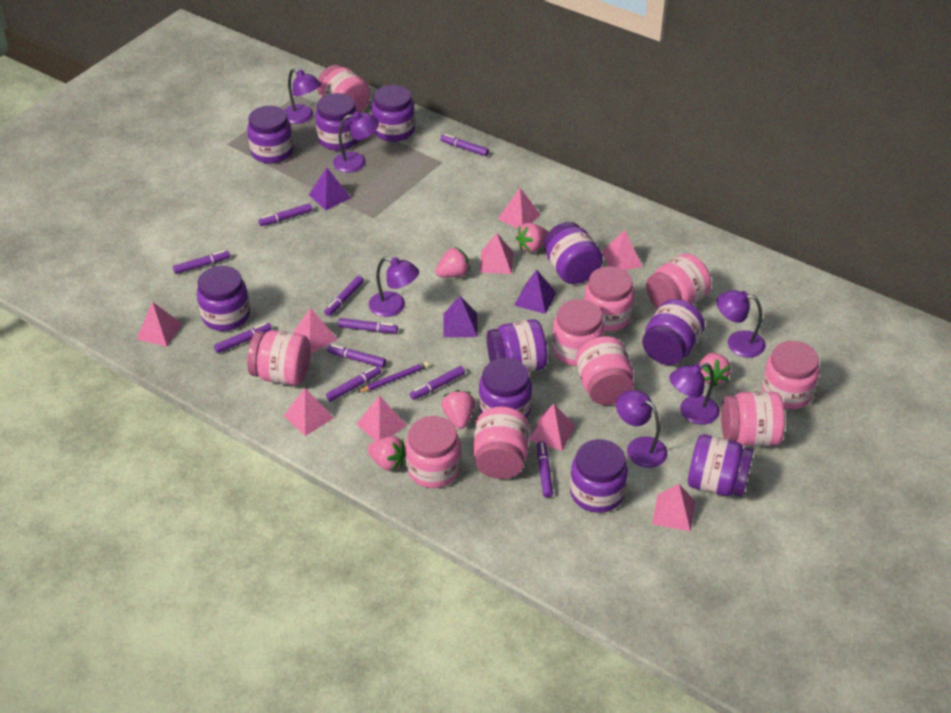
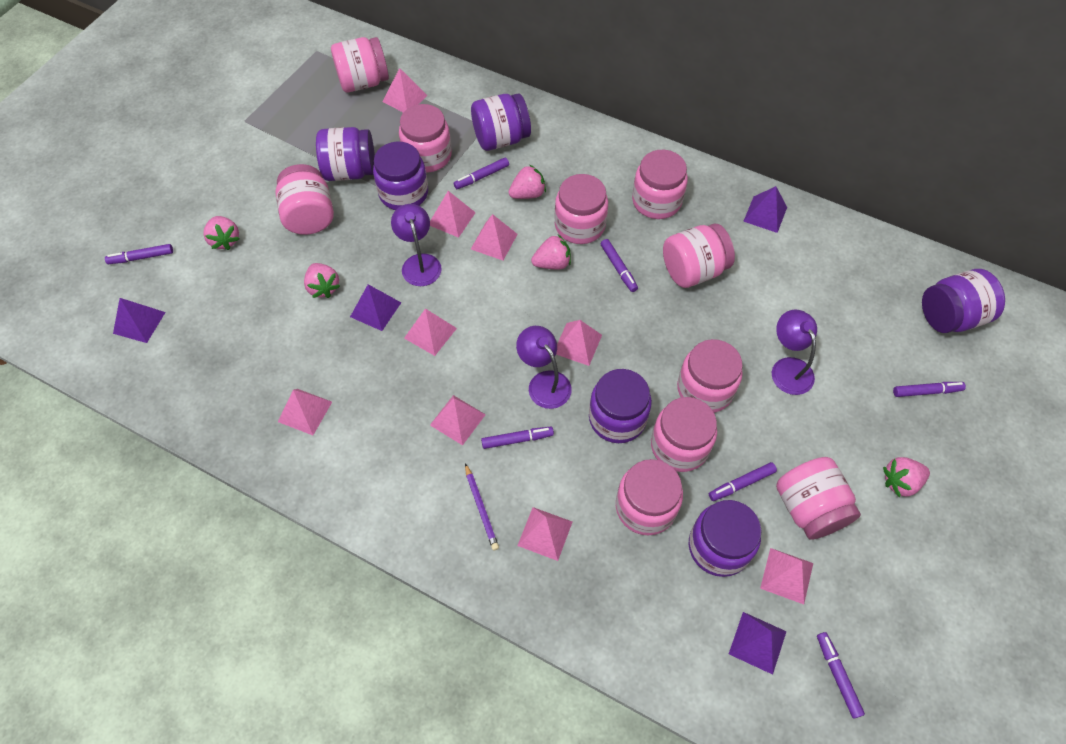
purple jar: 10 -> 6
purple lamp: 6 -> 3
purple marker: 10 -> 7
purple pyramid: 3 -> 4

